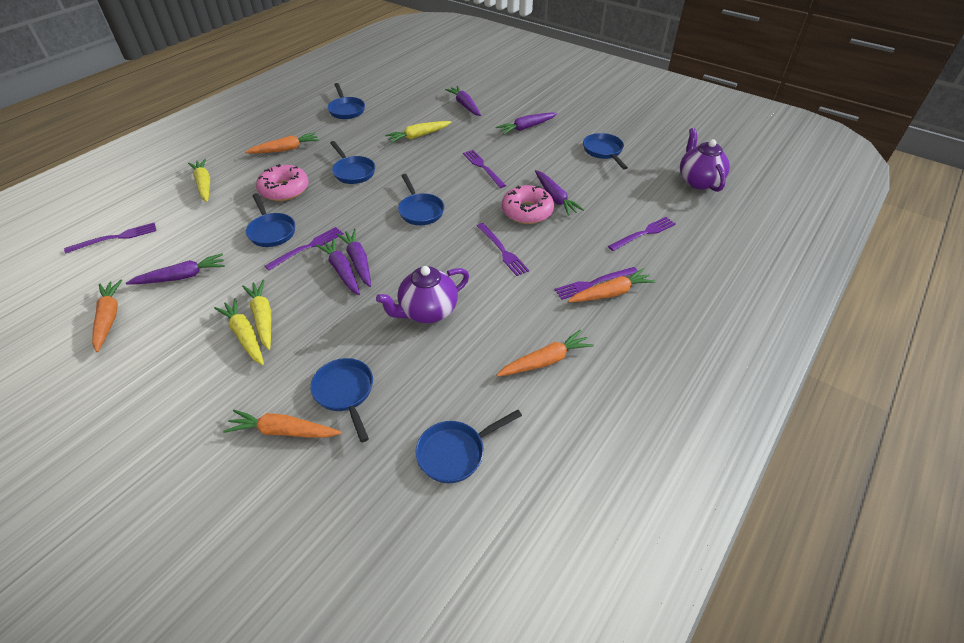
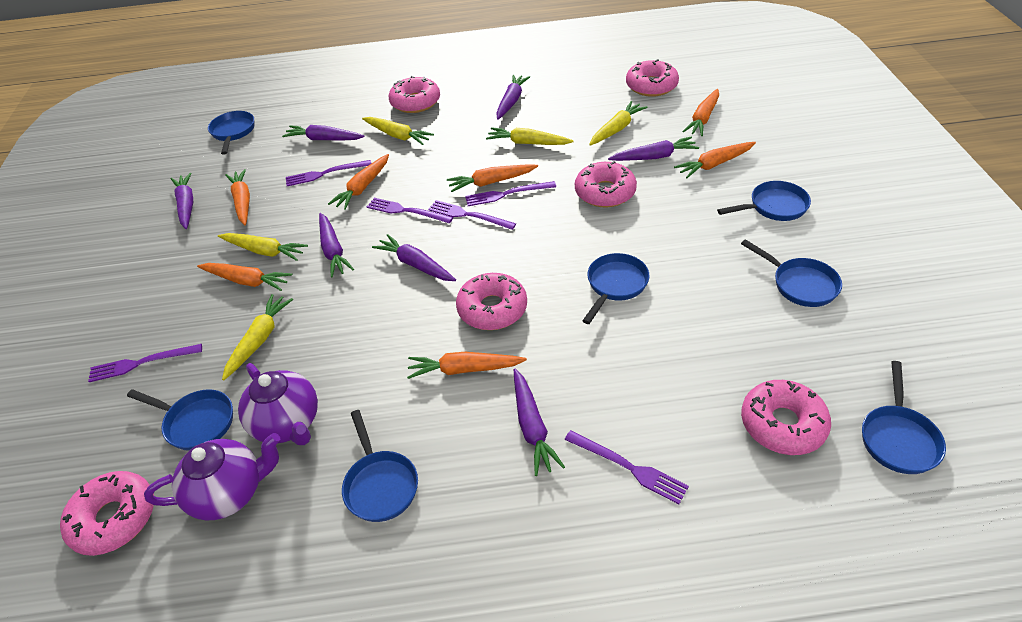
orange carrot: 5 -> 7
pink donut: 2 -> 6
purple carrot: 6 -> 7
yellow carrot: 4 -> 5

